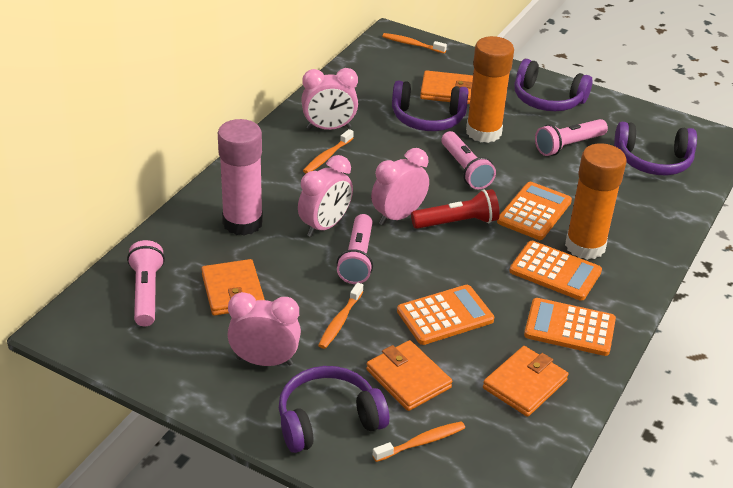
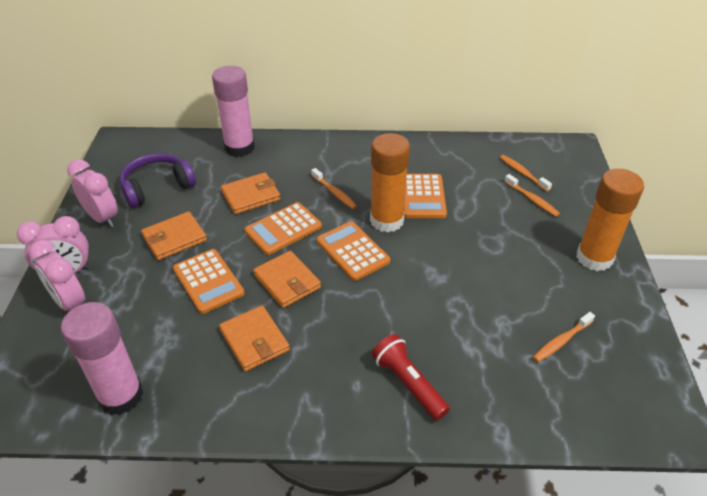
pink clock: 4 -> 3
pink flashlight: 4 -> 0
pink glue stick: 1 -> 2
purple headphones: 4 -> 1

